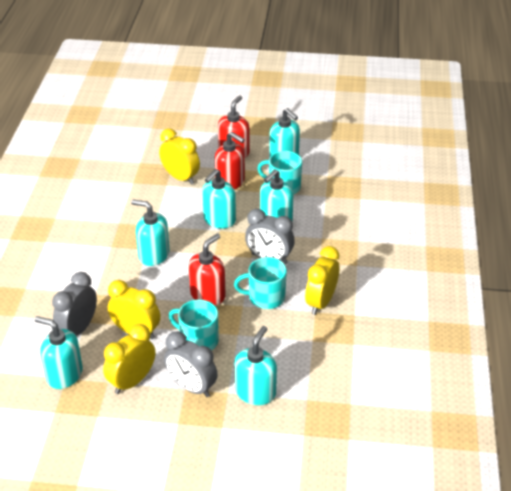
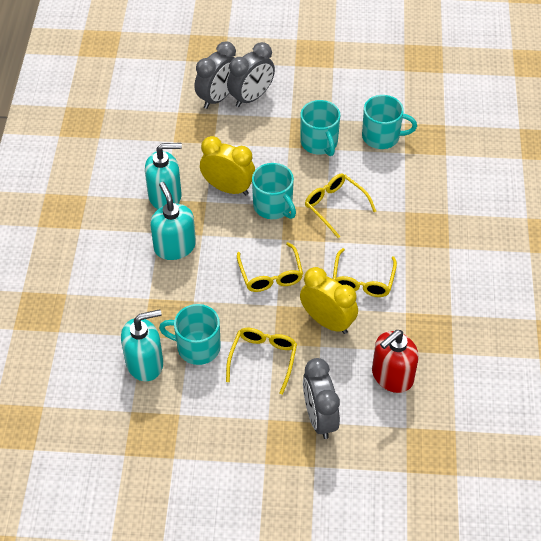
red soap dispenser: 3 -> 1
turquoise mug: 3 -> 4
turquoise soap dispenser: 6 -> 3
yellow clock: 4 -> 2
yellow glasses: 0 -> 4

